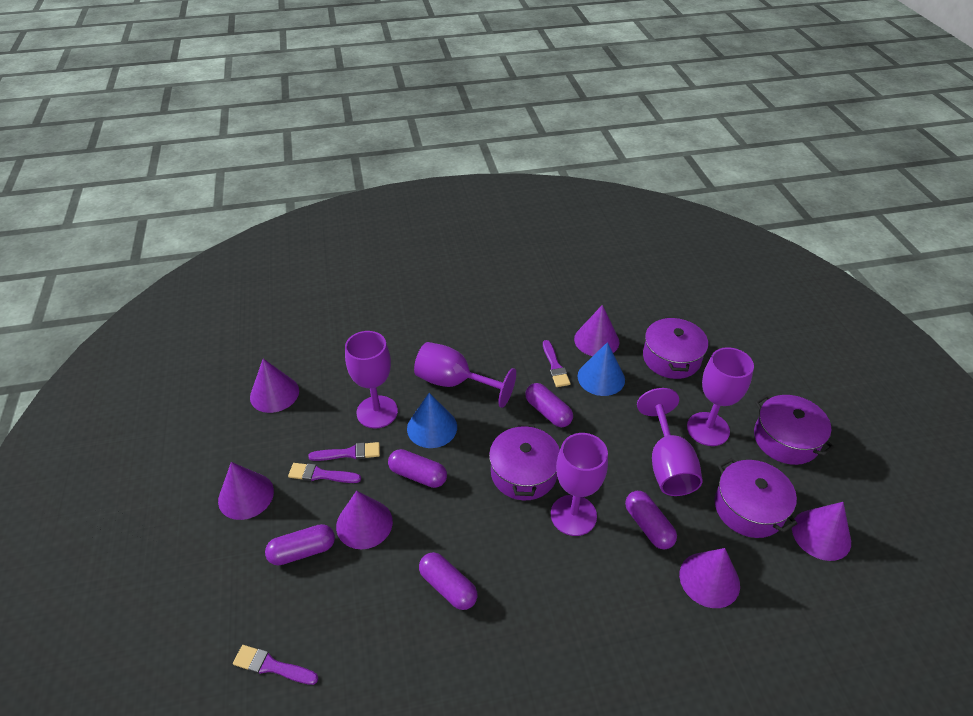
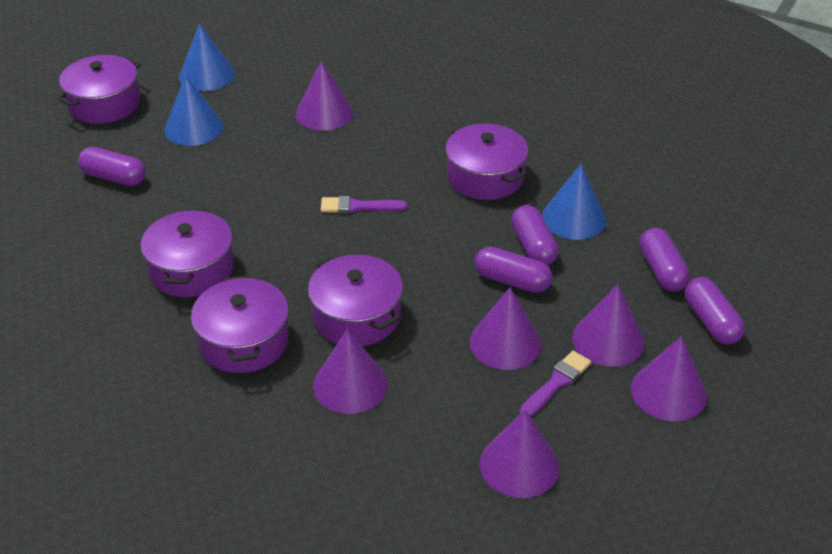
blue cone: 2 -> 3
purple brush: 4 -> 2
purple goblet: 5 -> 0
purple pot: 4 -> 5

